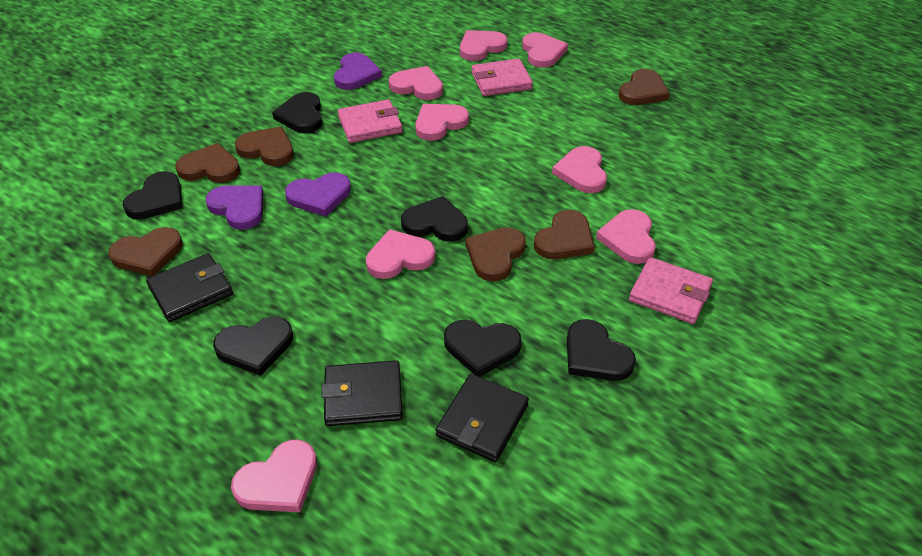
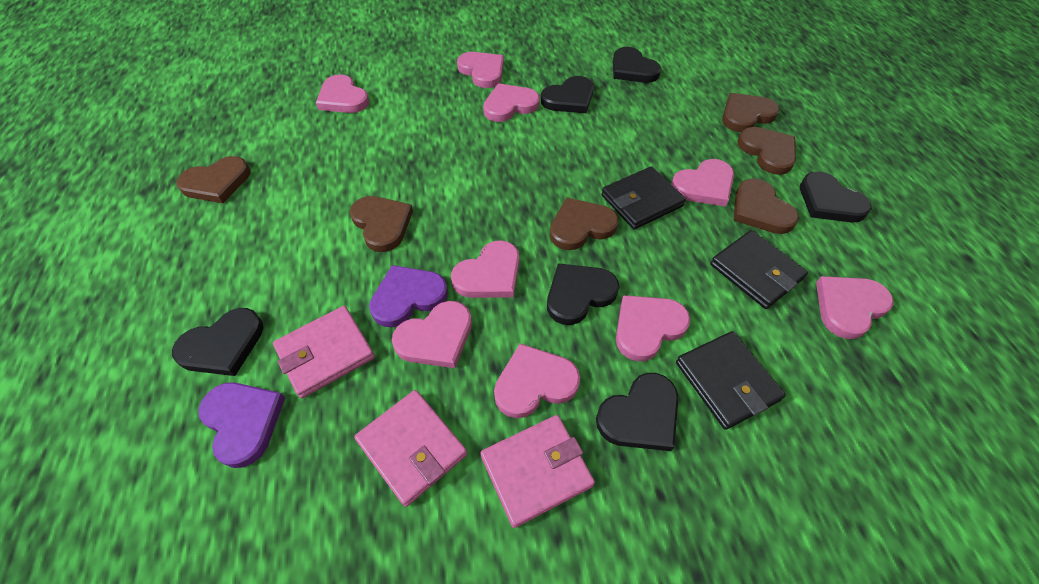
pink heart: 8 -> 9
purple heart: 3 -> 2

